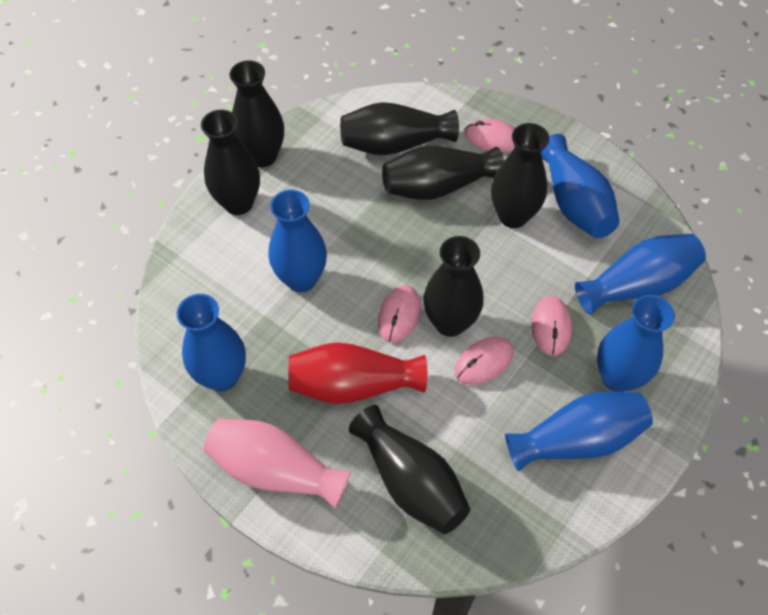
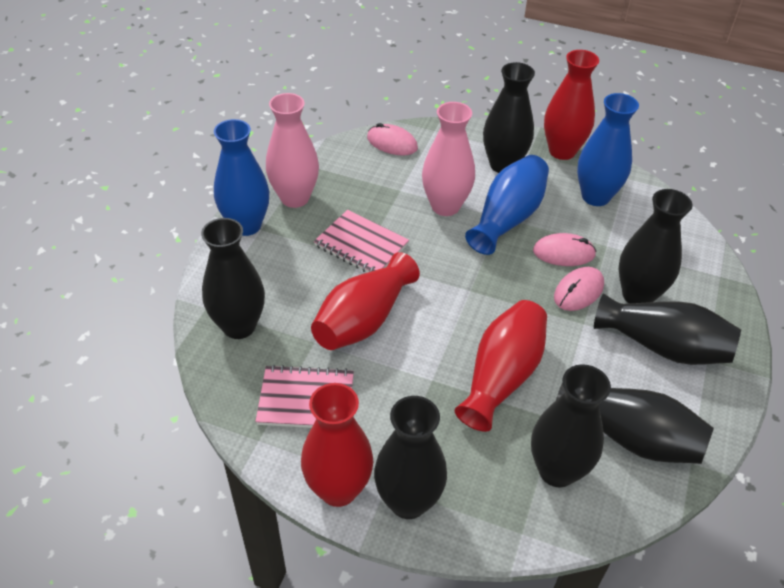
blue vase: 6 -> 3
pink mouse: 4 -> 3
pink notebook: 0 -> 2
pink vase: 1 -> 2
red vase: 1 -> 4

